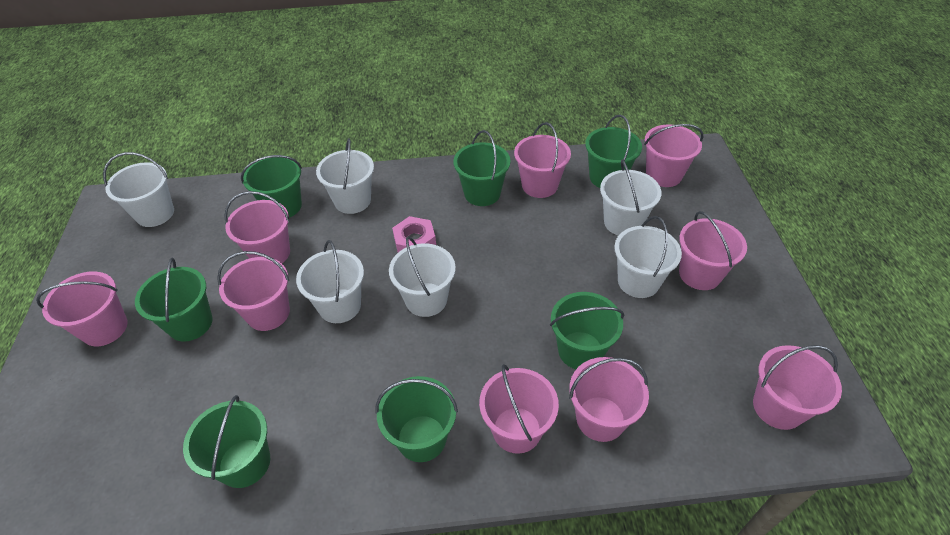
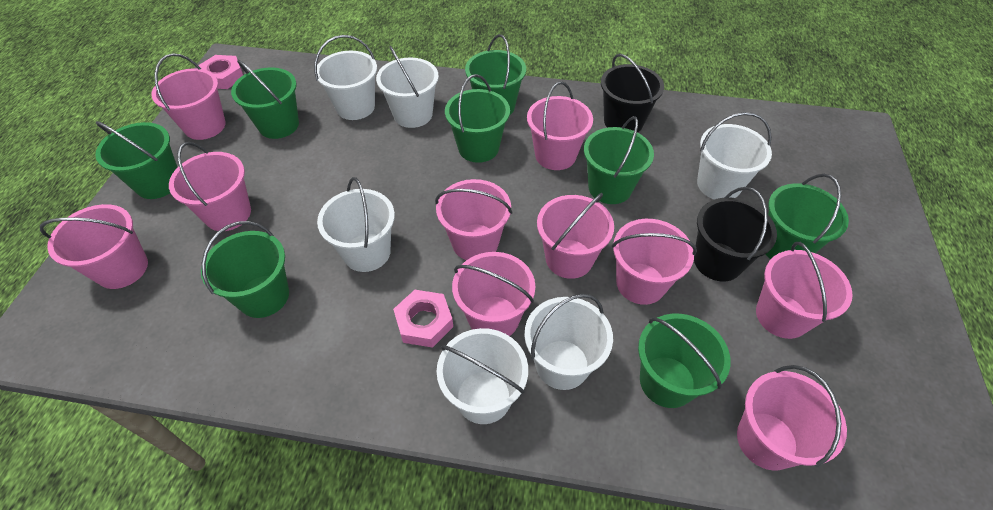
black bucket: 0 -> 2
green bucket: 7 -> 8
pink bucket: 9 -> 10
pink nut: 1 -> 2

